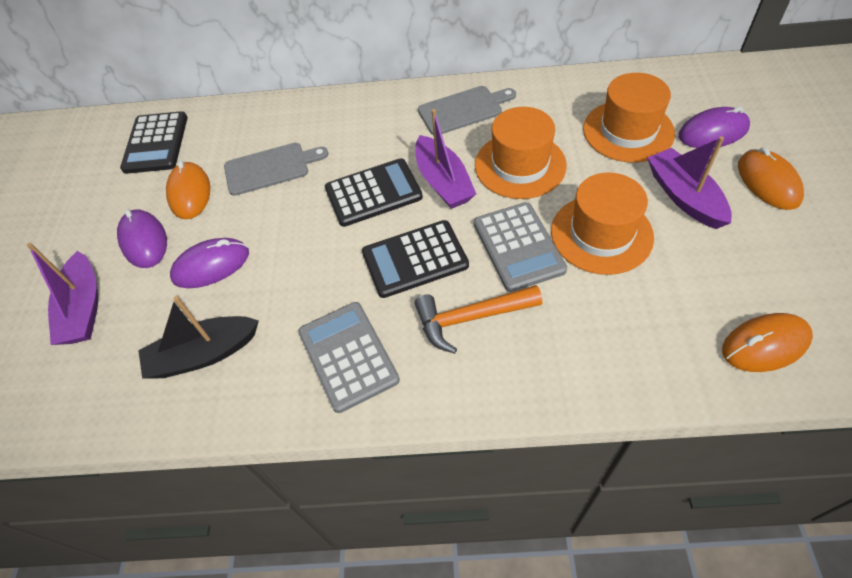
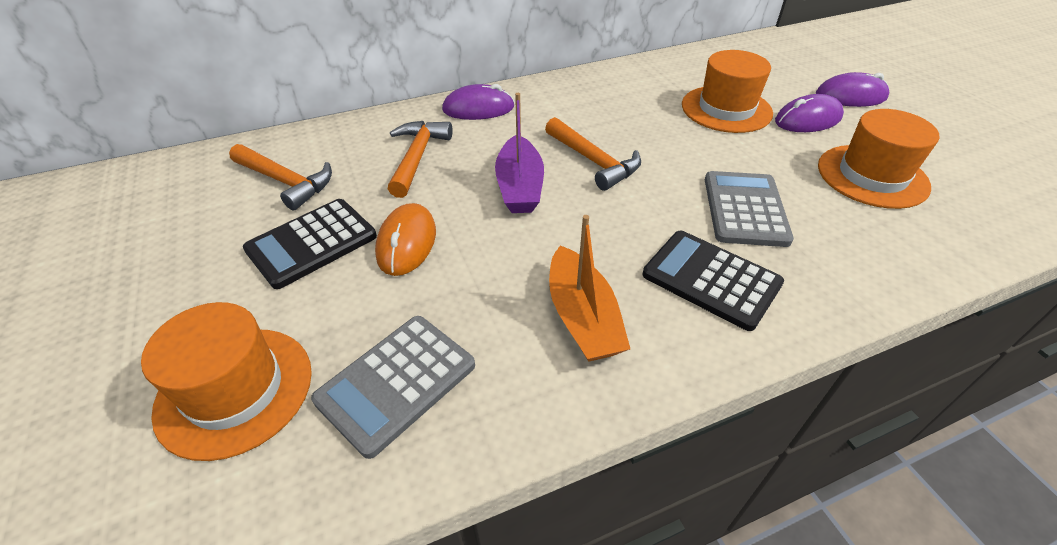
black boat: 1 -> 0
black calculator: 3 -> 2
grey cutting board: 2 -> 0
orange boat: 0 -> 1
orange hammer: 1 -> 3
orange mouse: 3 -> 1
purple boat: 3 -> 1

